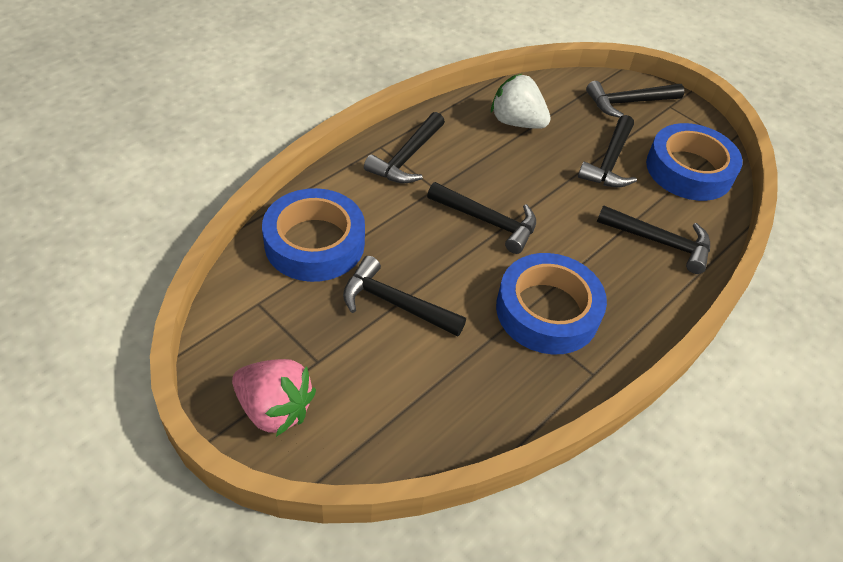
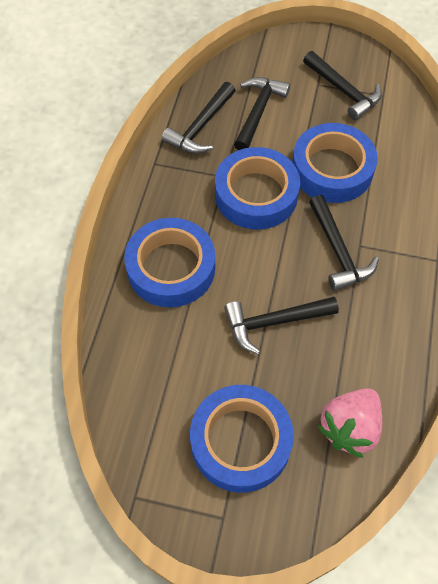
black hammer: 6 -> 5
blue tape: 3 -> 4
white strawberry: 1 -> 0

